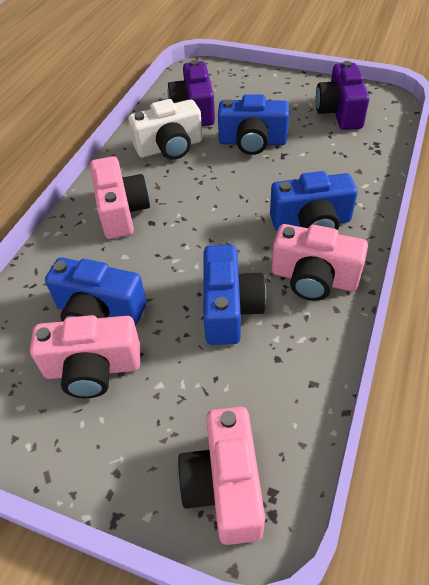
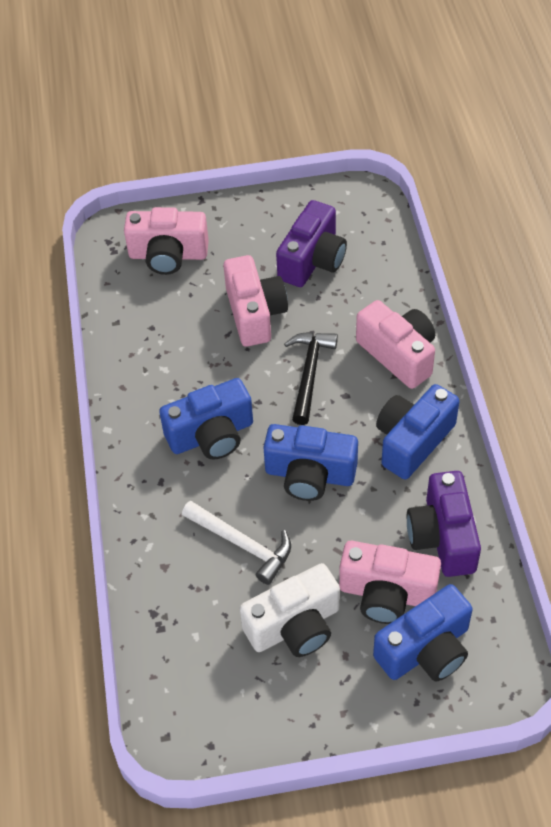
black hammer: 0 -> 1
white hammer: 0 -> 1

